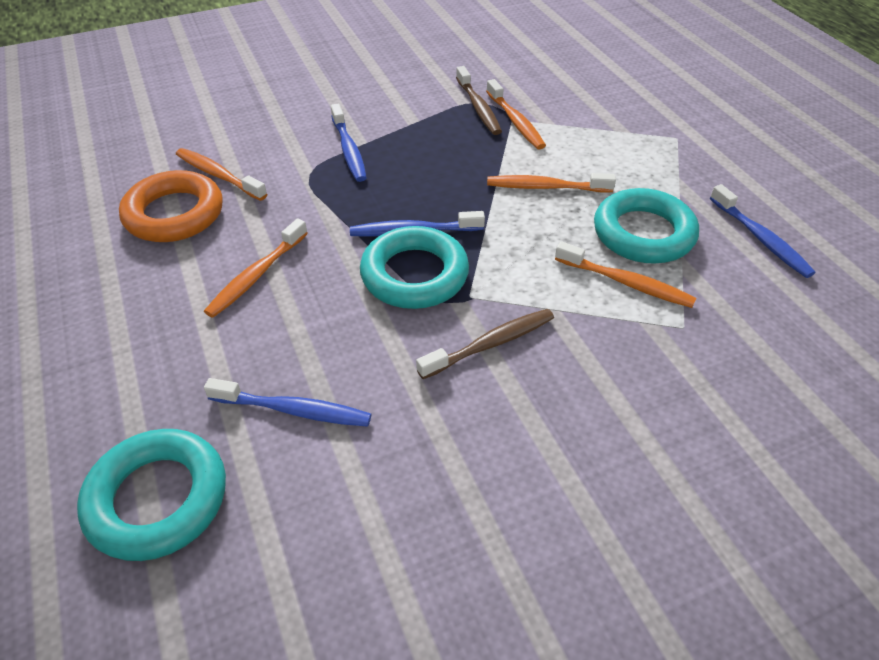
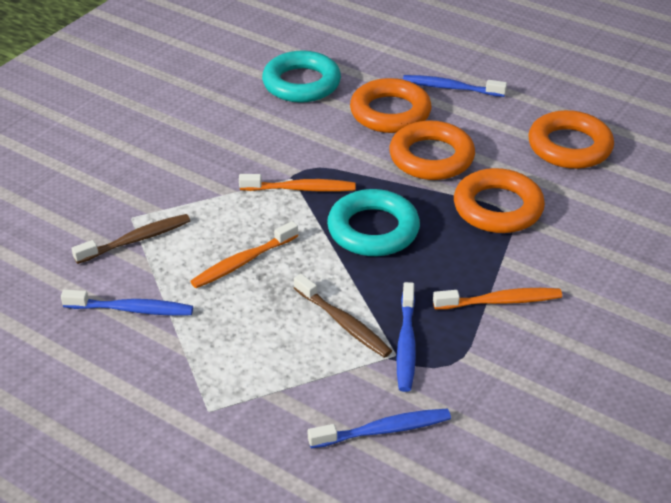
orange ring: 1 -> 4
orange toothbrush: 5 -> 3
turquoise ring: 3 -> 2

